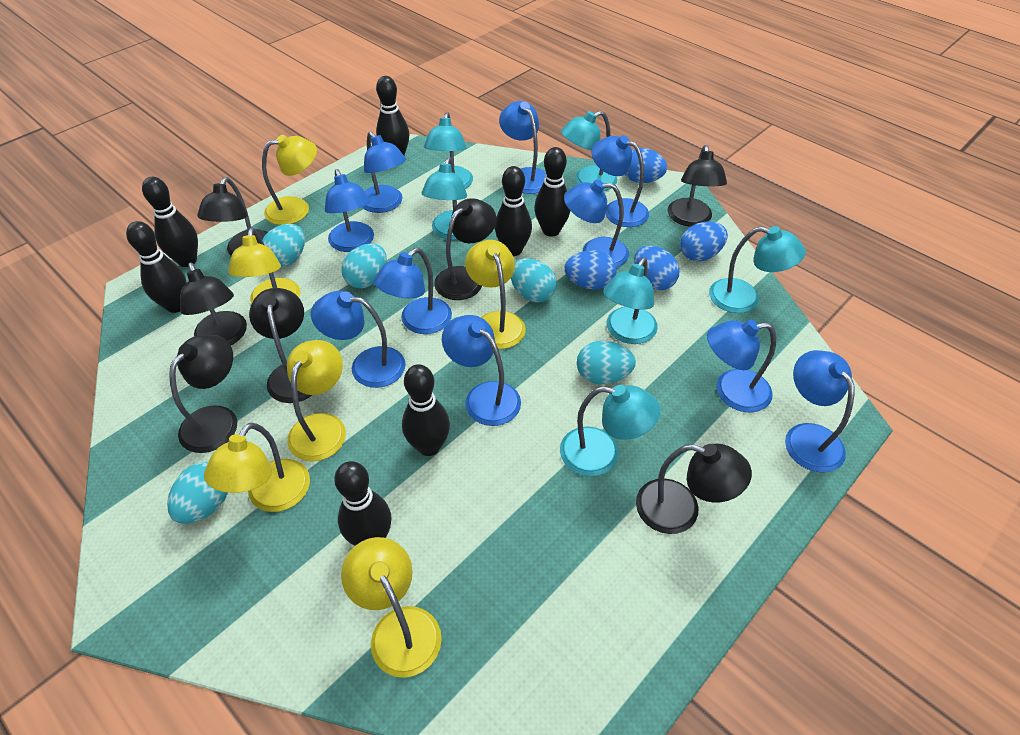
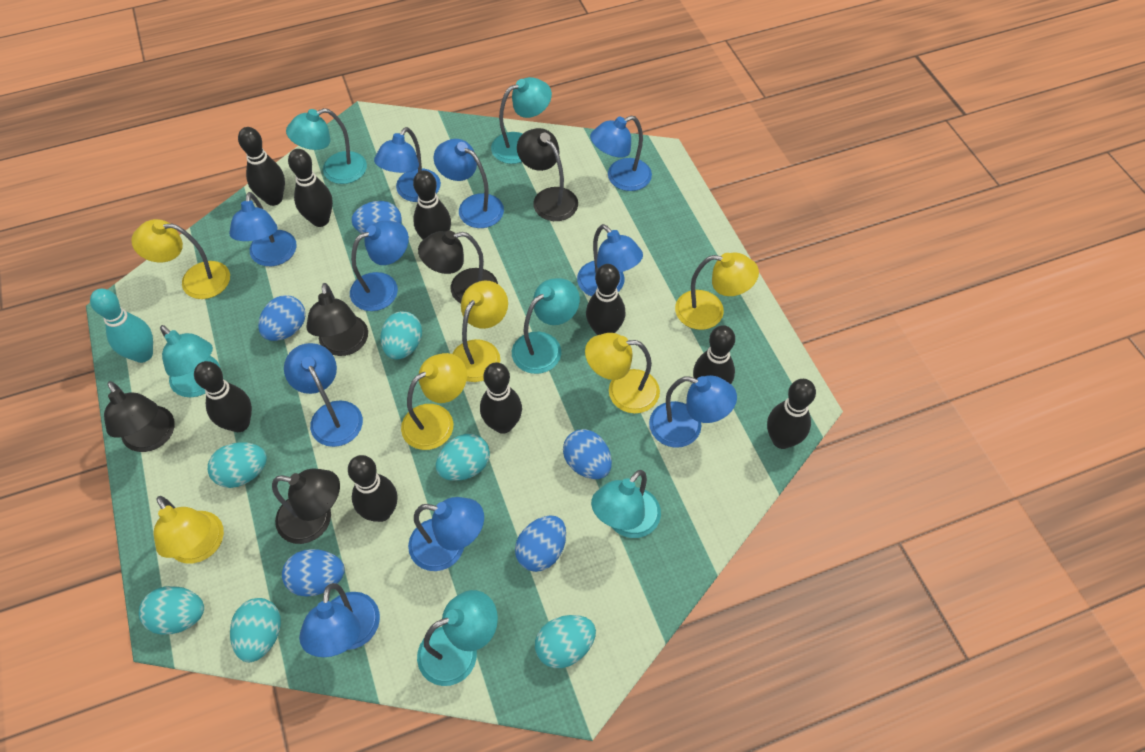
black bowling pin: 7 -> 9
black lamp: 7 -> 5
blue egg: 4 -> 5
turquoise bowling pin: 0 -> 1
turquoise egg: 5 -> 6

